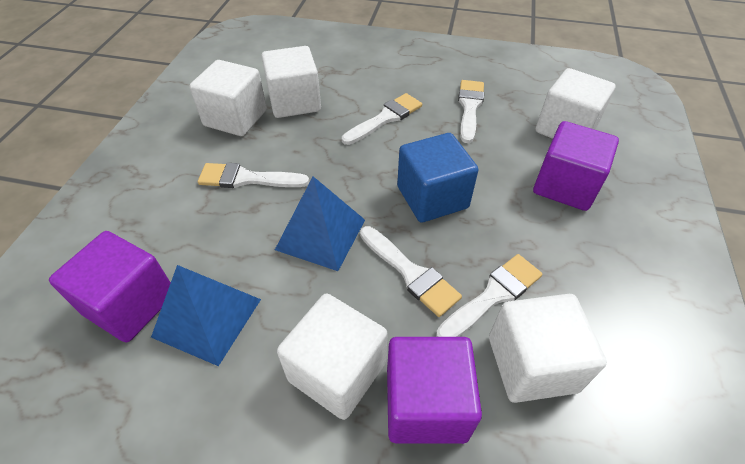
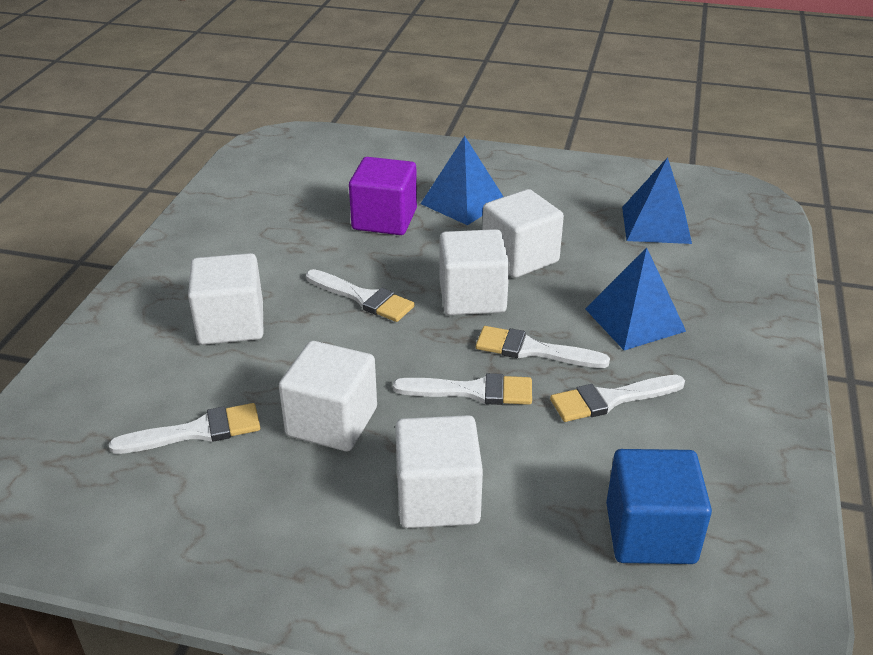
blue pyramid: 2 -> 3
purple cube: 3 -> 1

